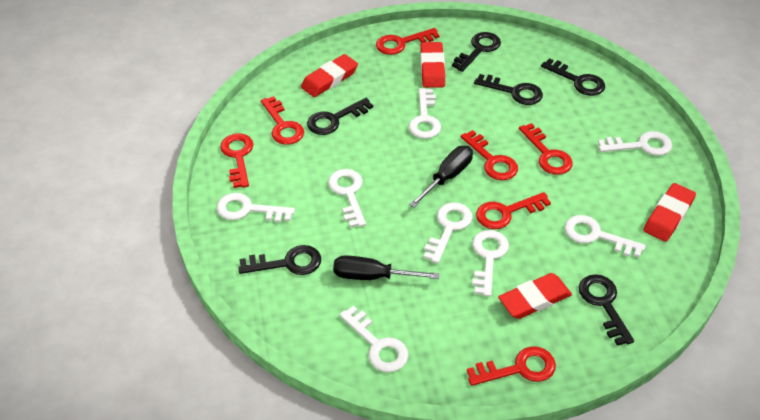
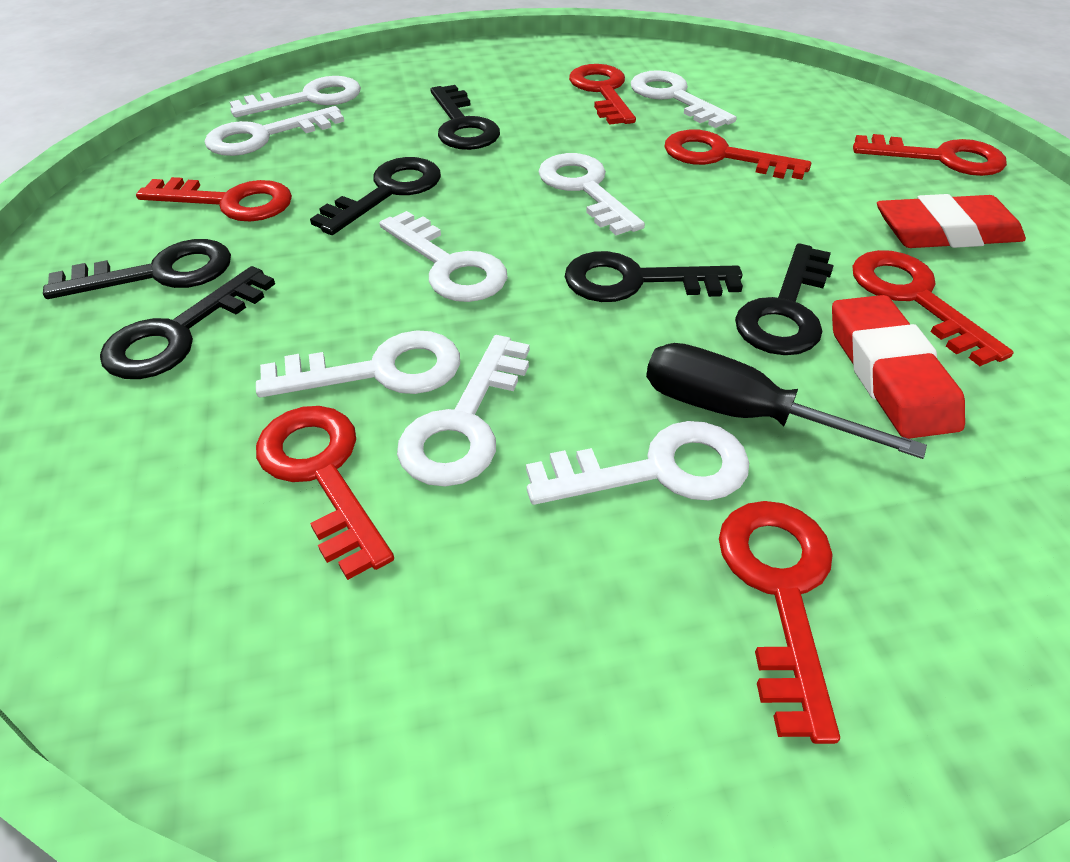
black screwdriver: 2 -> 1
red eraser: 4 -> 2

